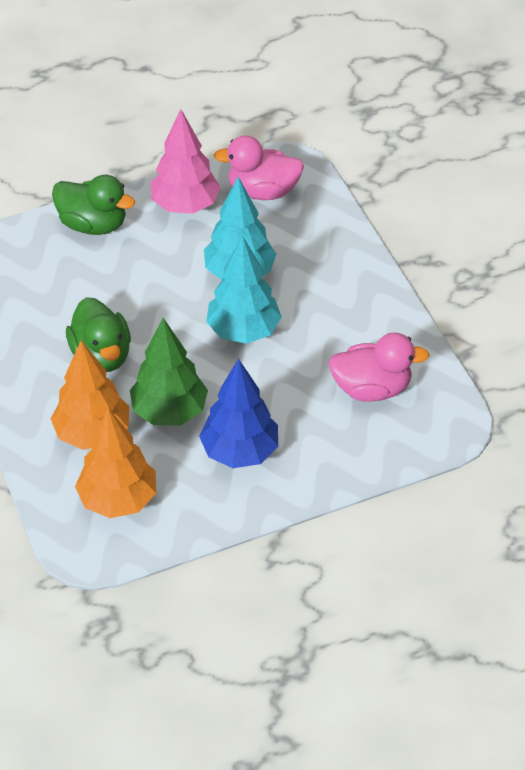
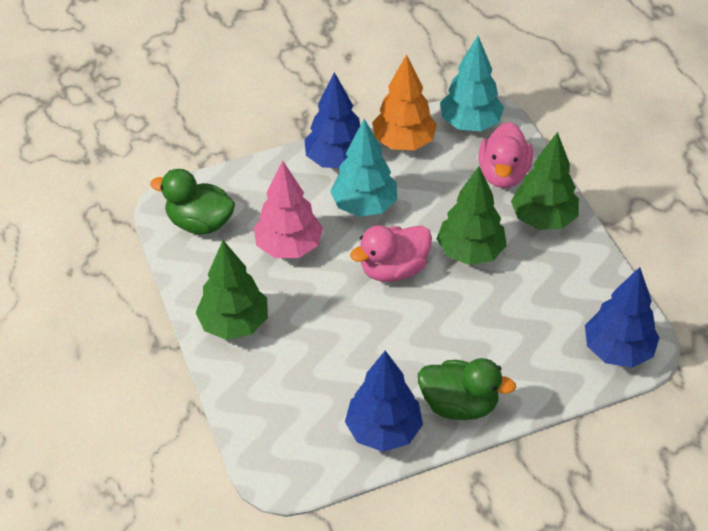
blue tree: 1 -> 3
green tree: 1 -> 3
orange tree: 2 -> 1

